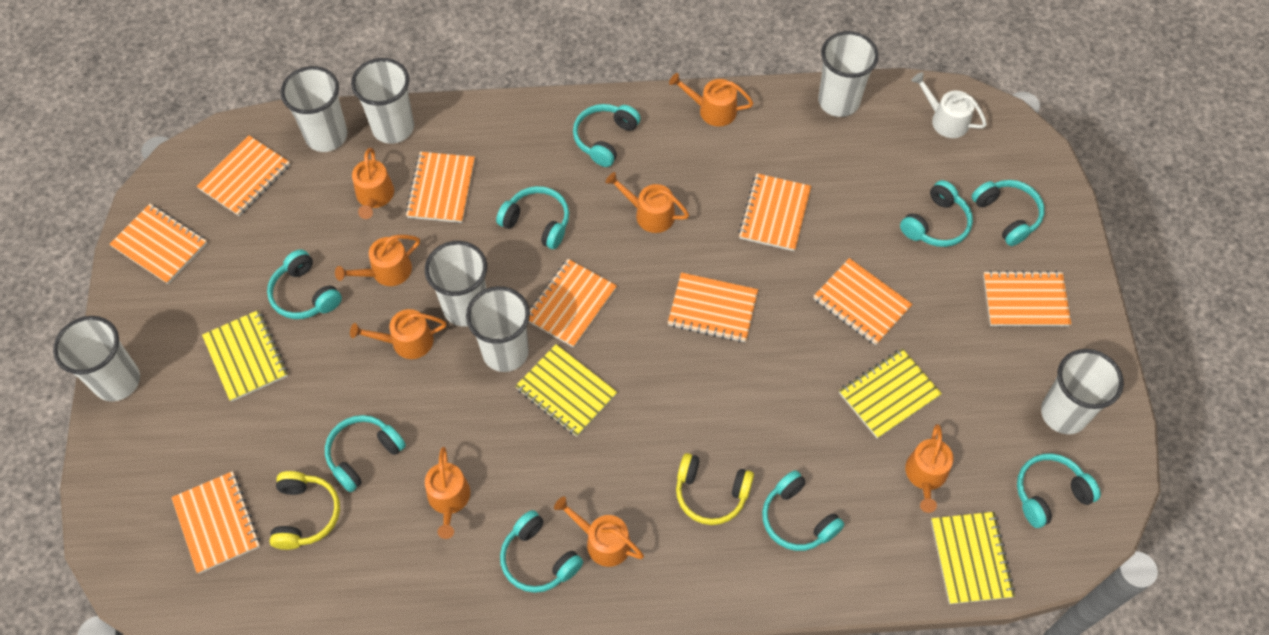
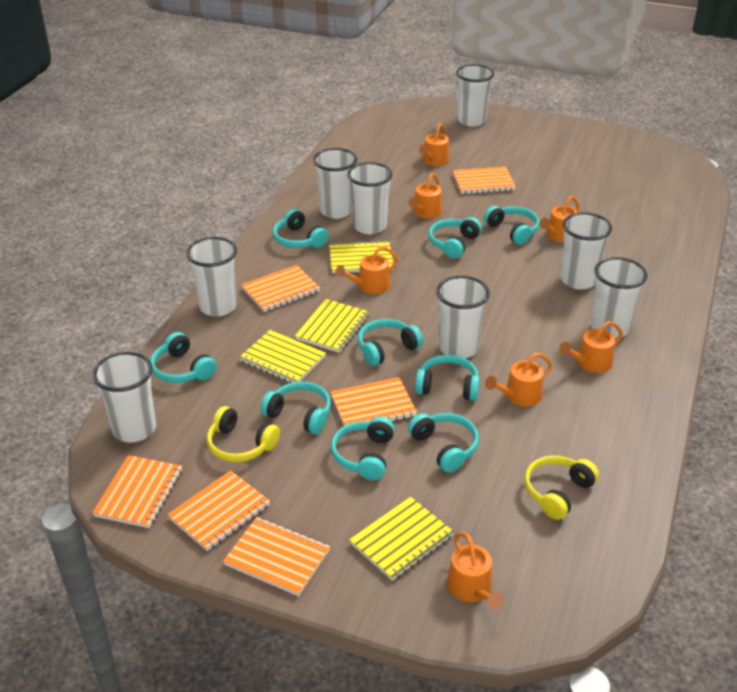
orange notebook: 9 -> 6
orange watering can: 8 -> 7
white cup: 7 -> 8
white watering can: 1 -> 0

